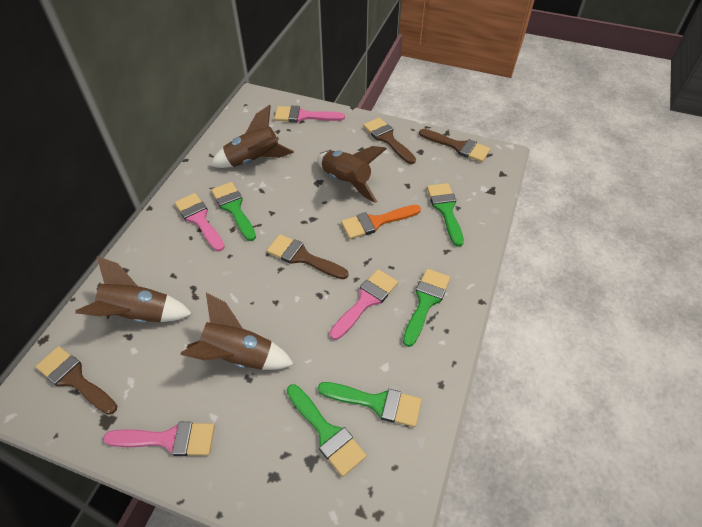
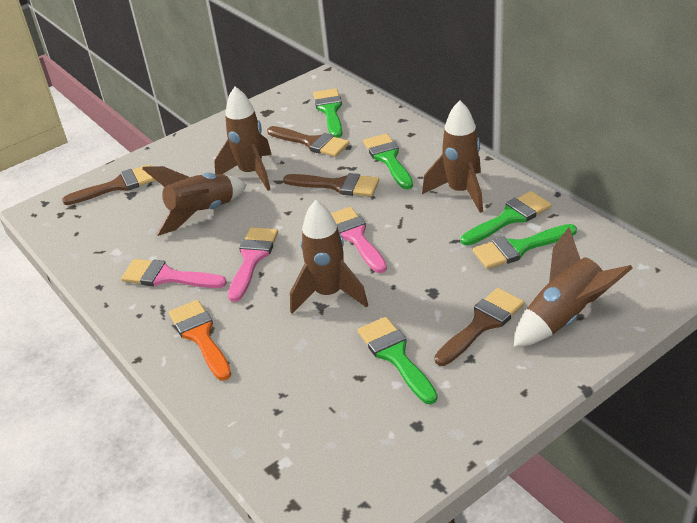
brown rocket: 4 -> 5
pink brush: 4 -> 3

